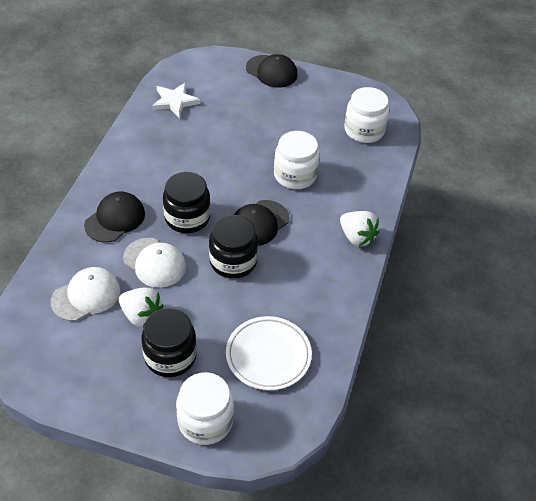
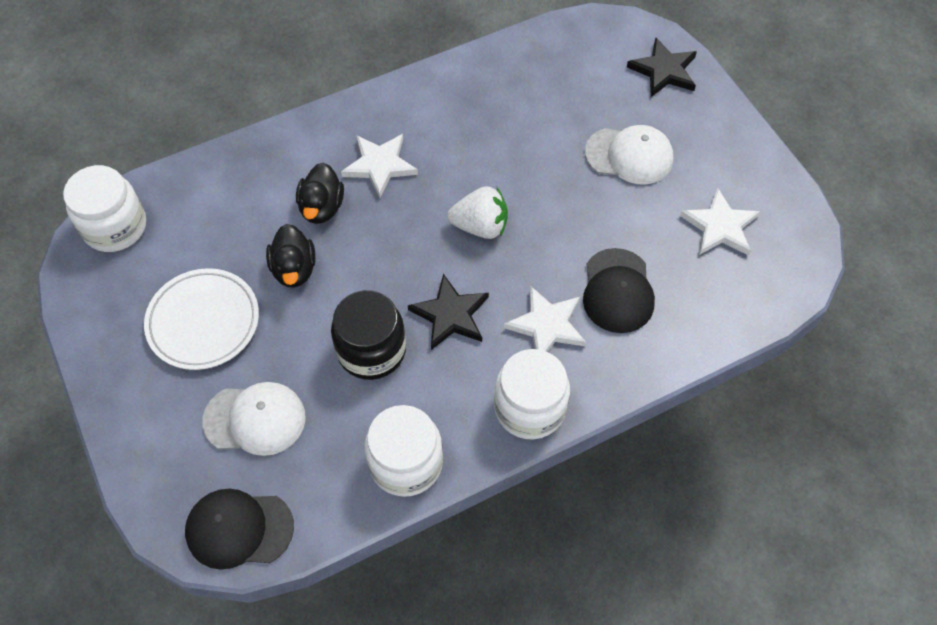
black cap: 3 -> 2
black duck: 0 -> 2
black jar: 3 -> 1
black star: 0 -> 2
white star: 1 -> 3
white strawberry: 2 -> 1

